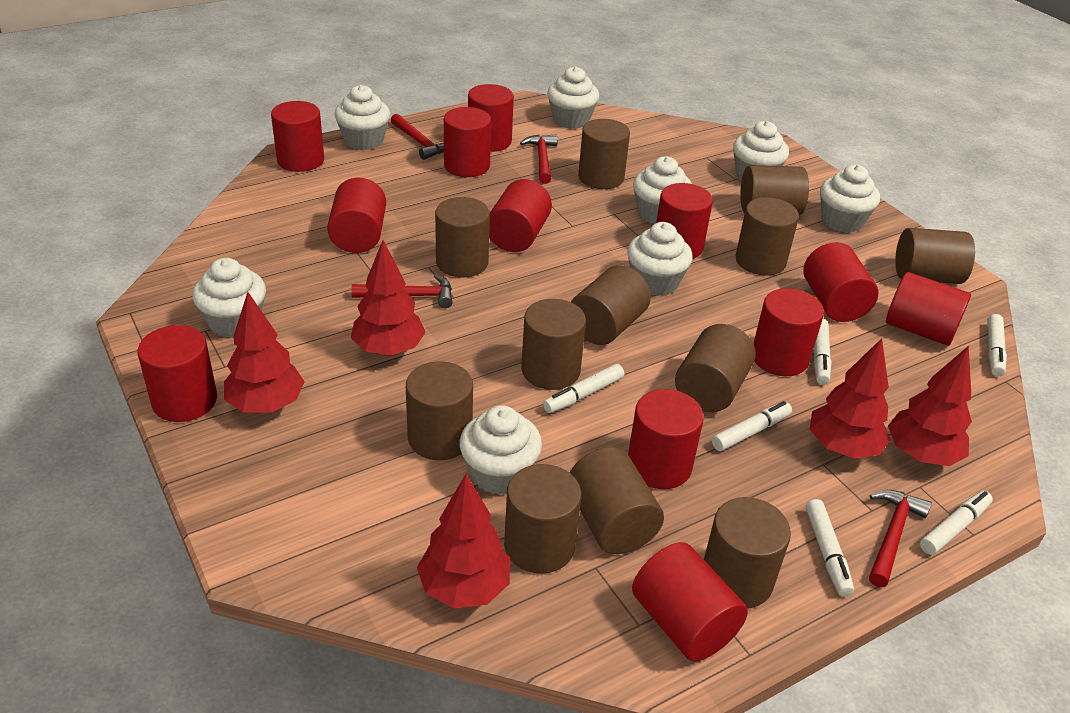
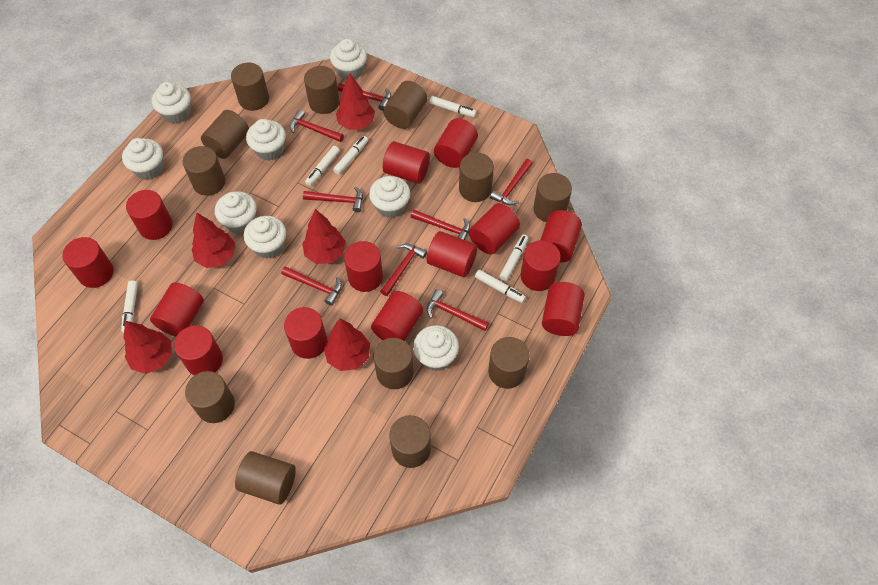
red cylinder: 12 -> 14
red hammer: 4 -> 8

